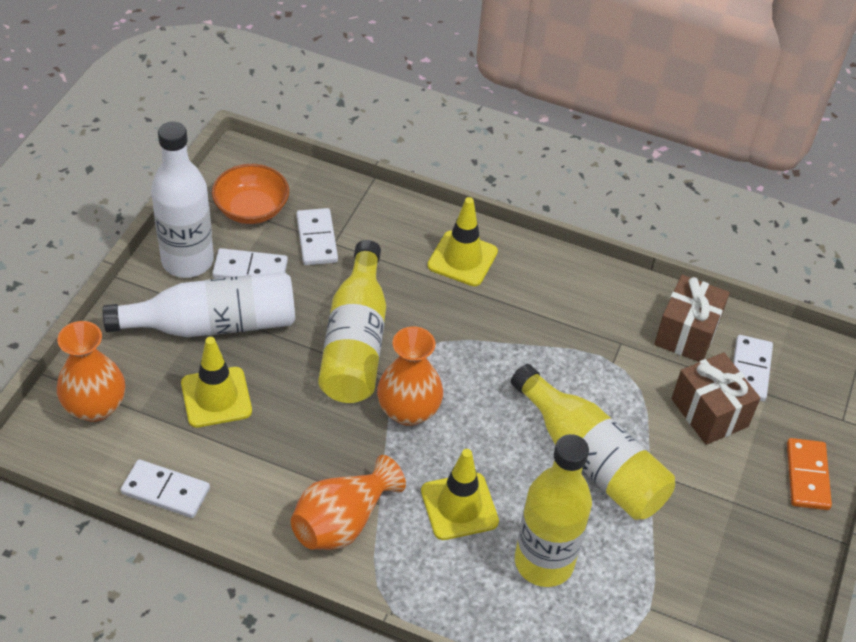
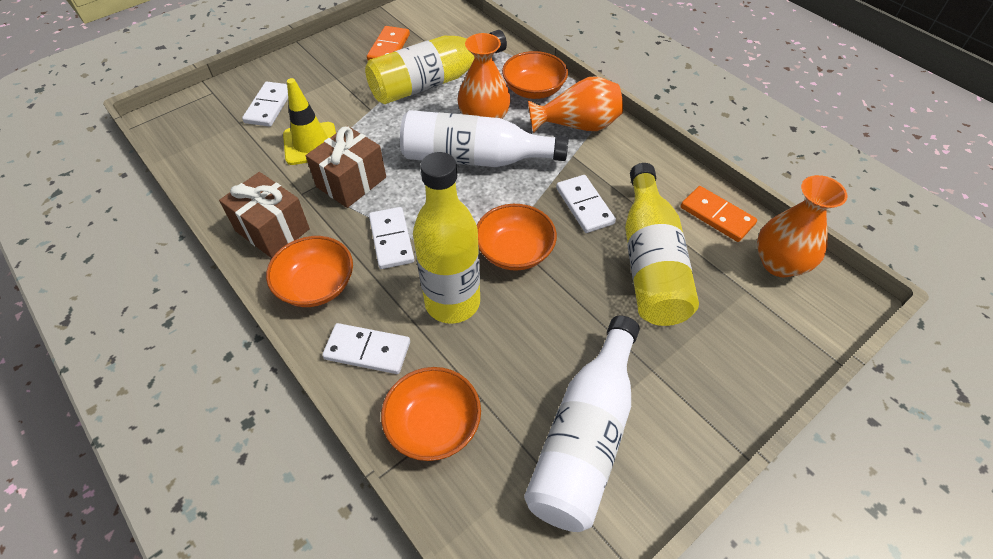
orange bowl: 1 -> 4
orange domino: 1 -> 2
yellow traffic cone: 3 -> 1

